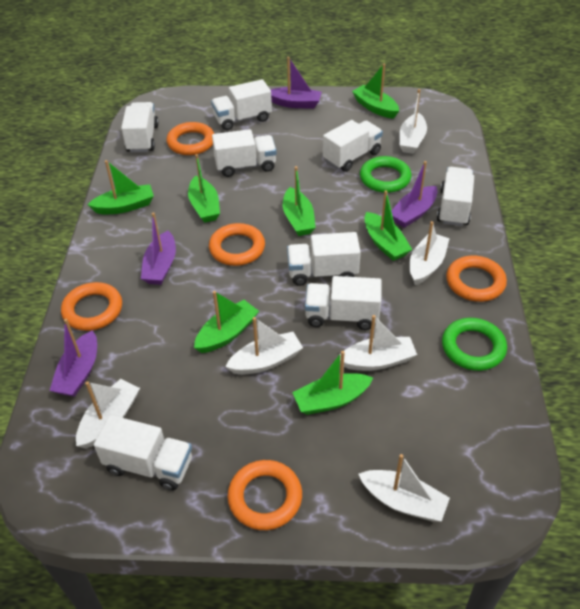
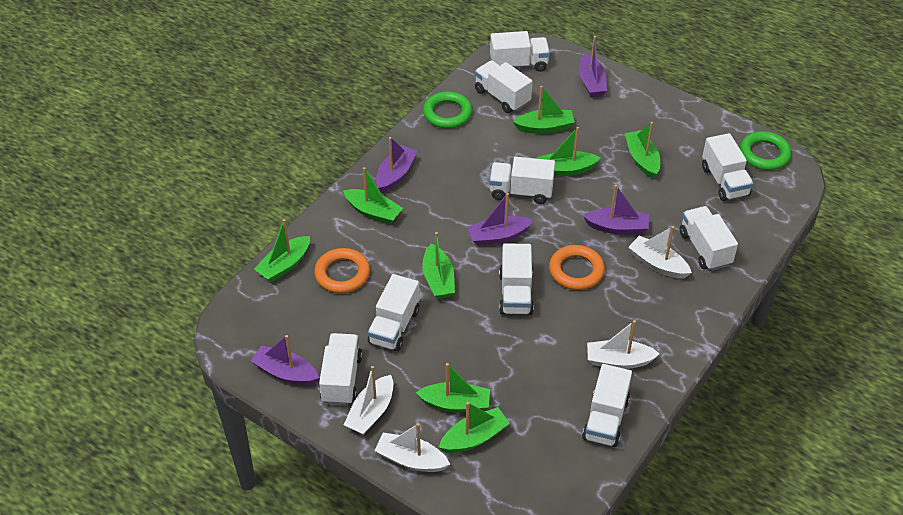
green boat: 7 -> 8
orange ring: 5 -> 2
purple boat: 4 -> 5
white boat: 6 -> 4
white truck: 8 -> 9

